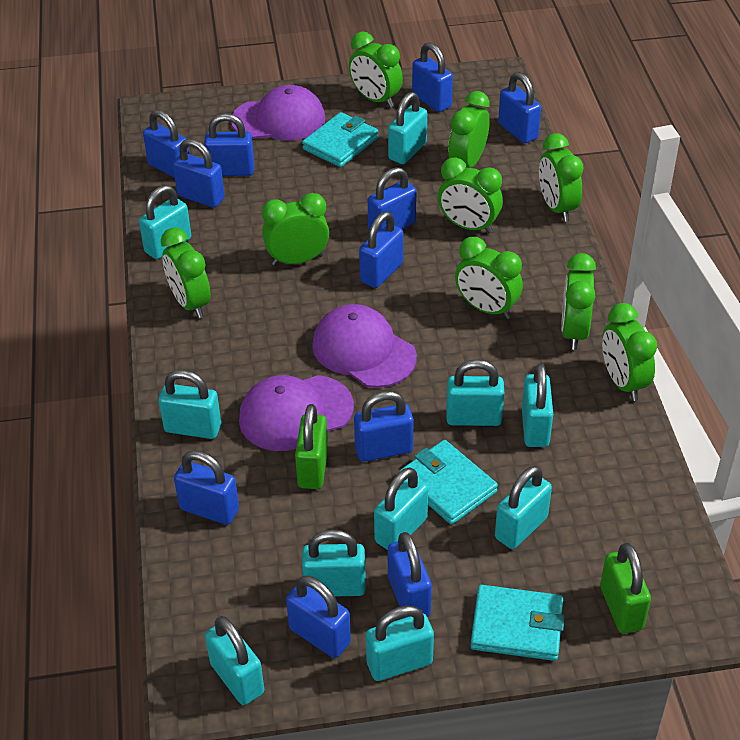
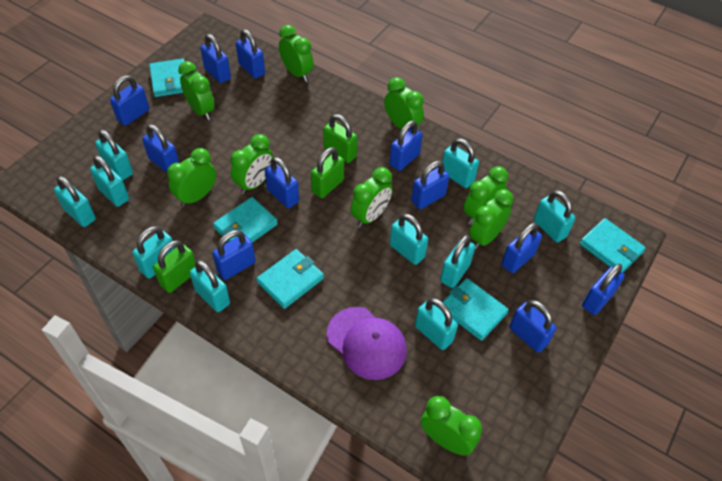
green padlock: 2 -> 3
purple cap: 3 -> 1
turquoise wallet: 3 -> 5

